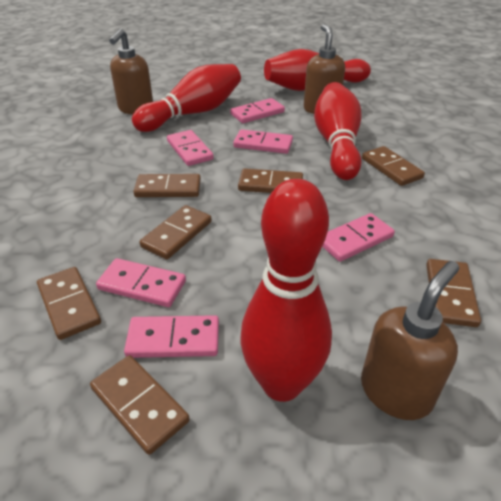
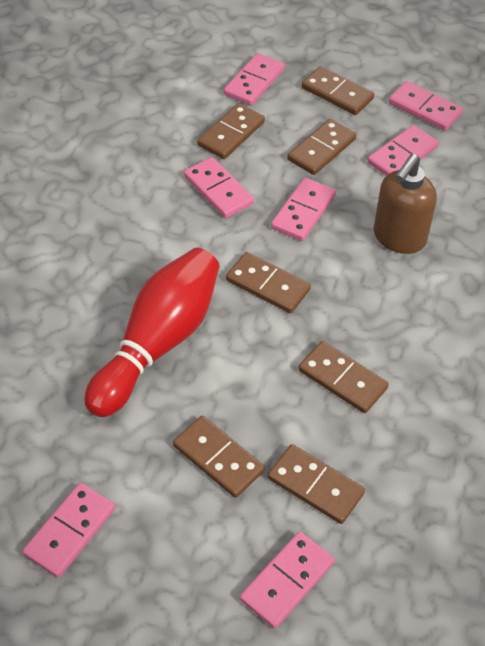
brown soap dispenser: 3 -> 1
pink domino: 6 -> 7
red bowling pin: 4 -> 1

